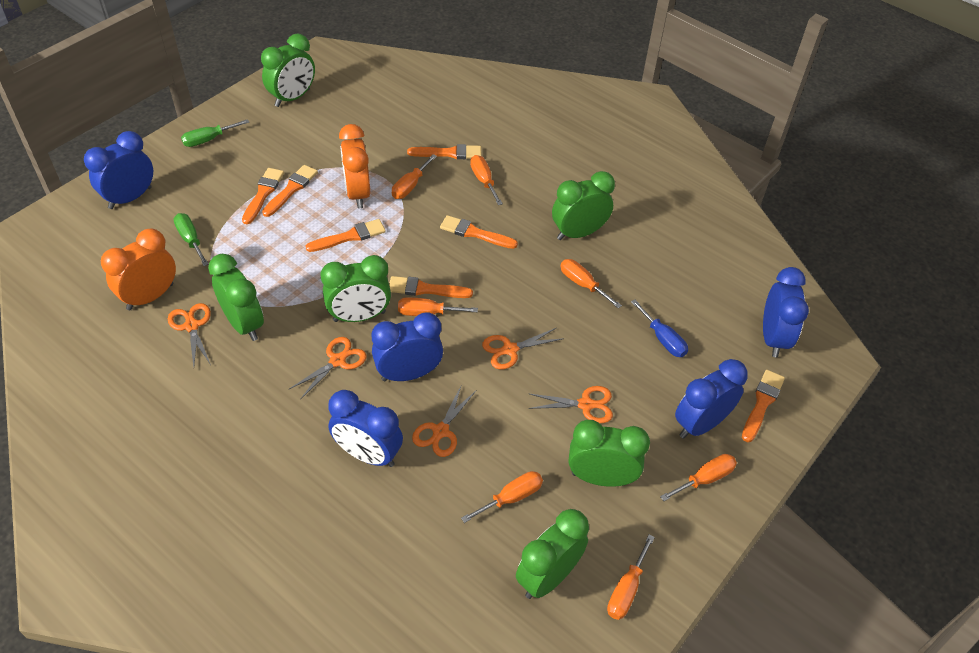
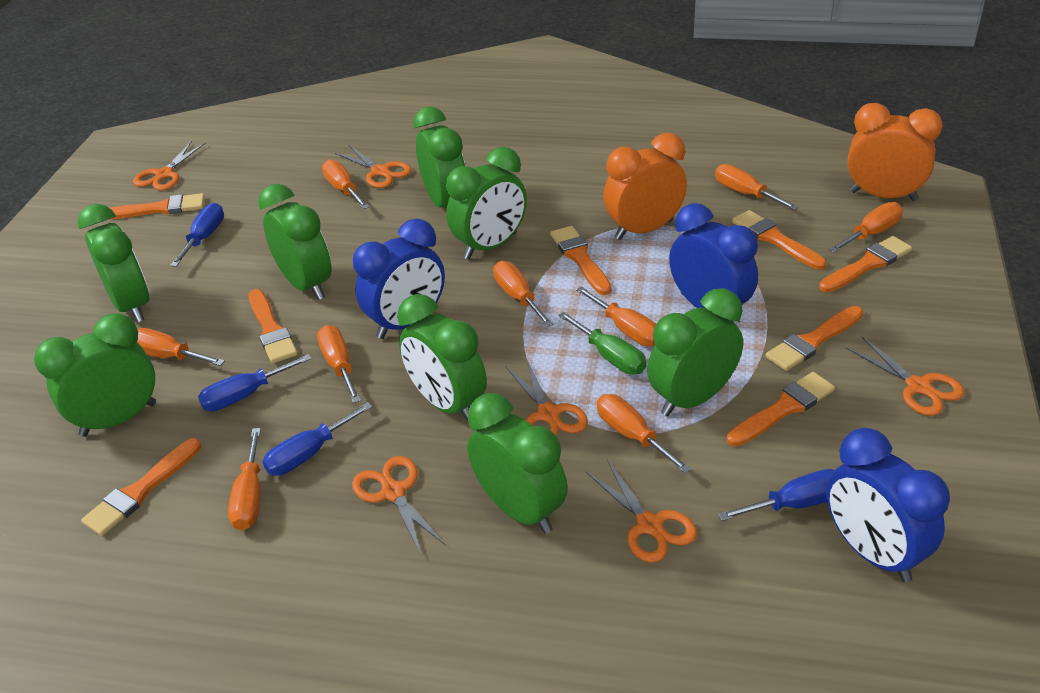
blue clock: 5 -> 3
blue screwdriver: 1 -> 4
green clock: 6 -> 8
green screwdriver: 2 -> 1
orange brush: 7 -> 8
orange scissors: 5 -> 6
orange screwdriver: 7 -> 9

